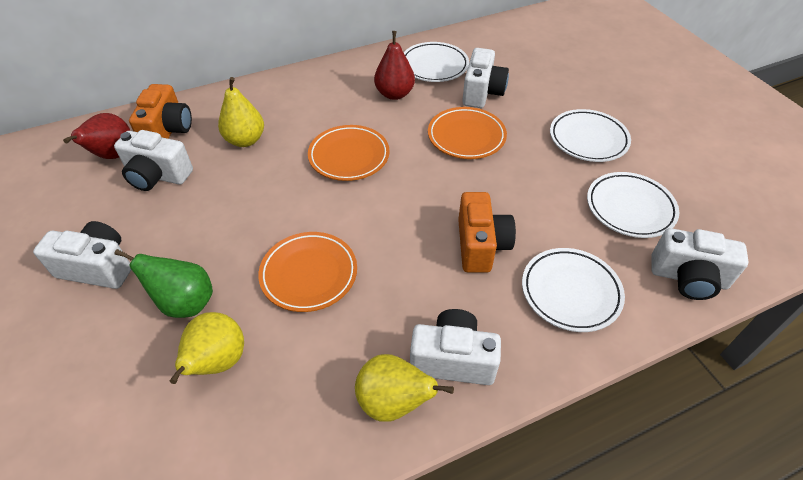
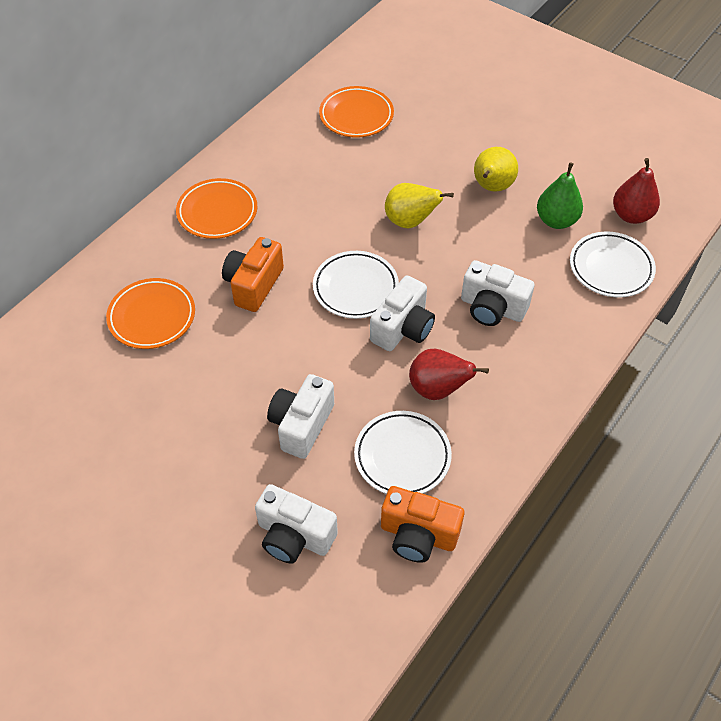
white camera: 5 -> 4
white plate: 4 -> 3
yellow pear: 3 -> 2

